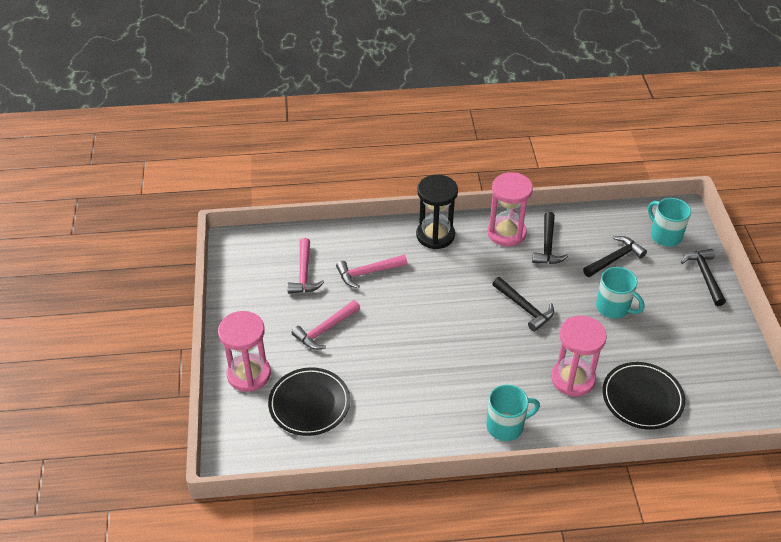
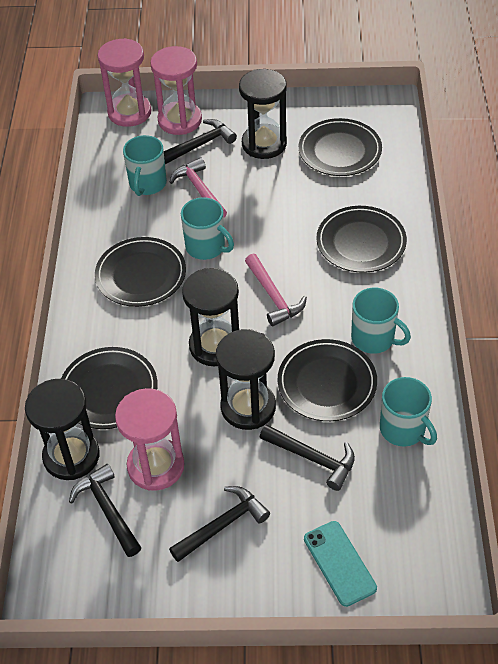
black hourglass: 1 -> 4
black plate: 2 -> 5
pink hammer: 3 -> 2
turquoise mug: 3 -> 4
turquoise phone: 0 -> 1

